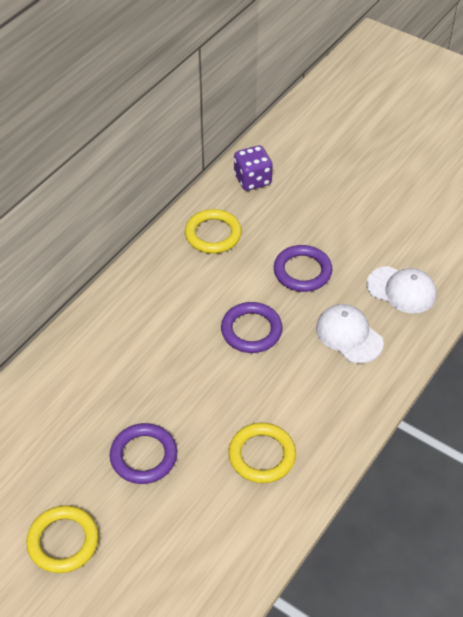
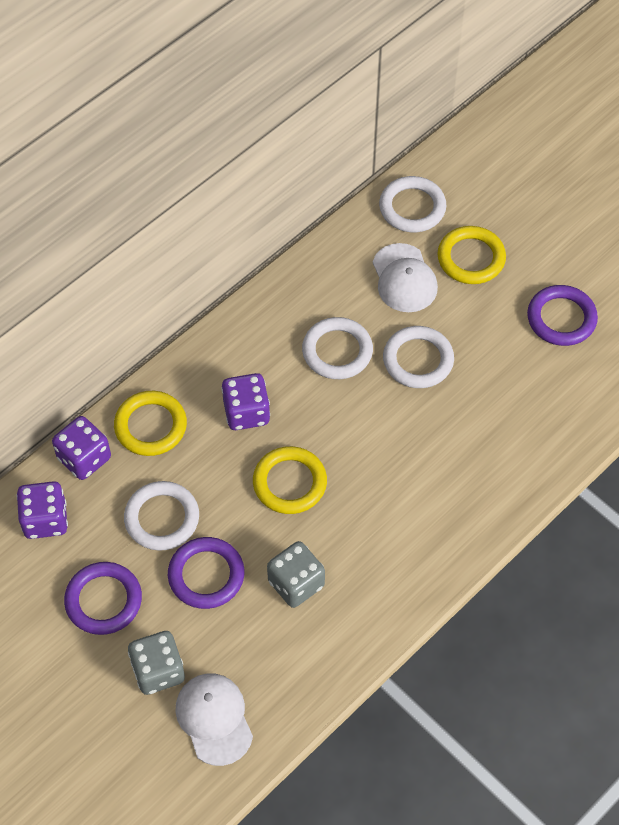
grey dice: 0 -> 2
purple dice: 1 -> 3
white ring: 0 -> 4

